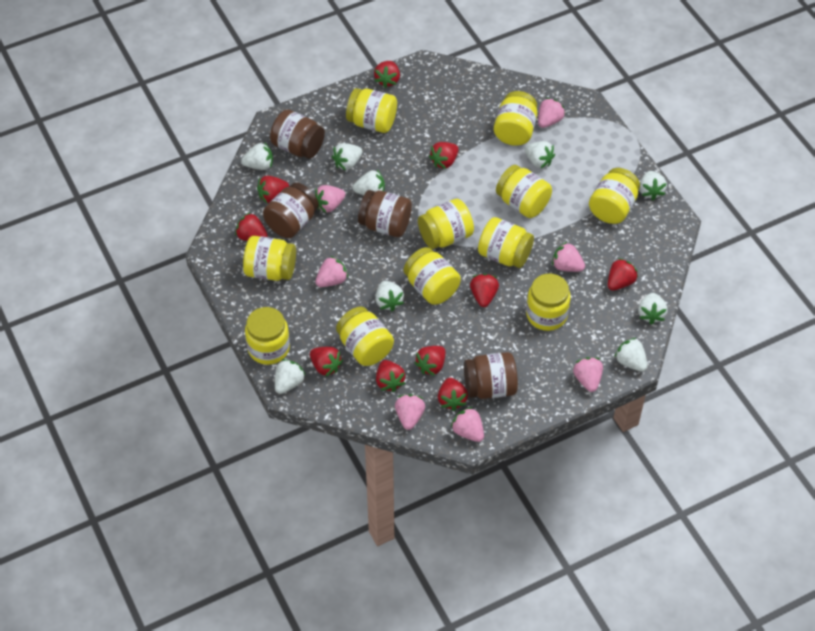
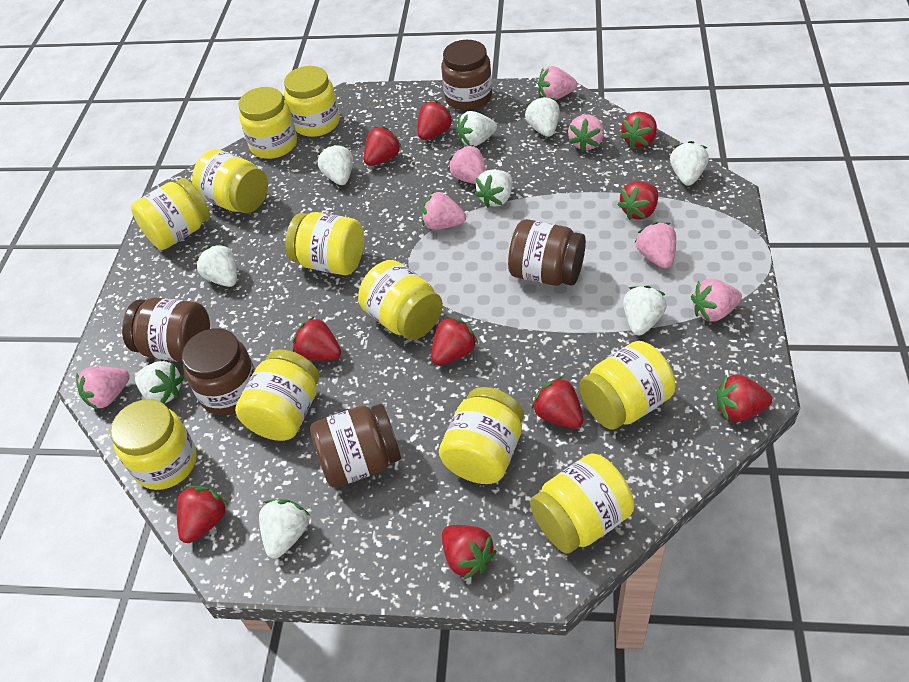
brown jar: 4 -> 5

